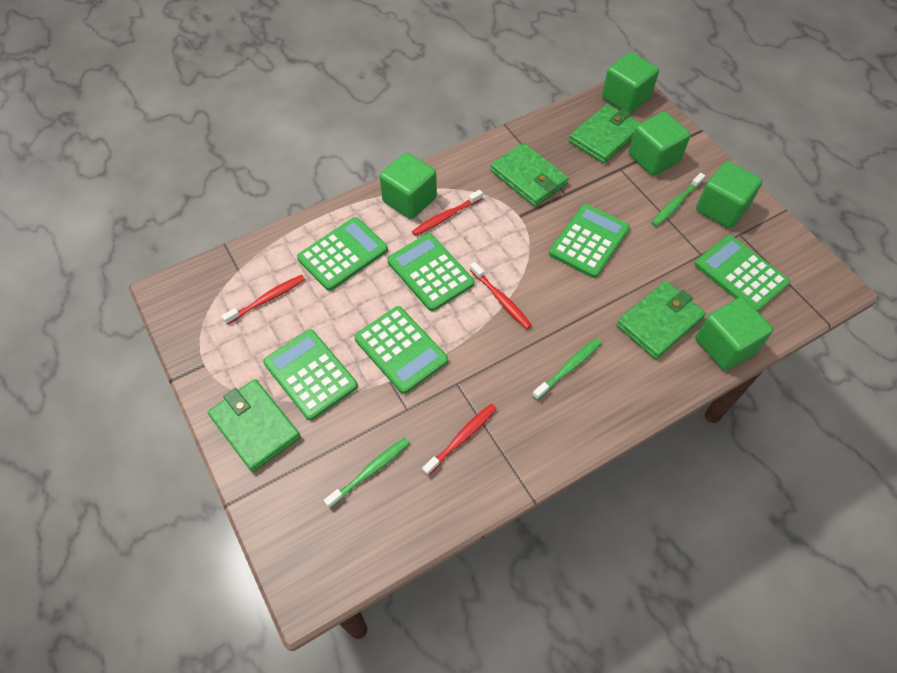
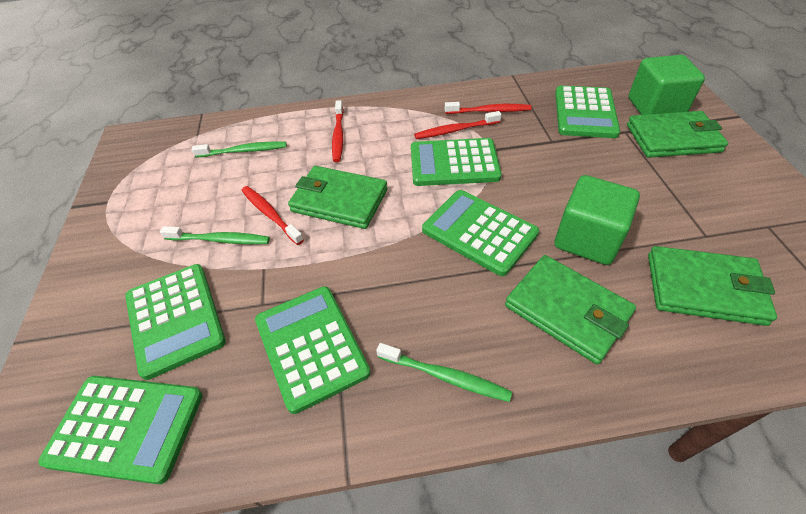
green cube: 5 -> 2

